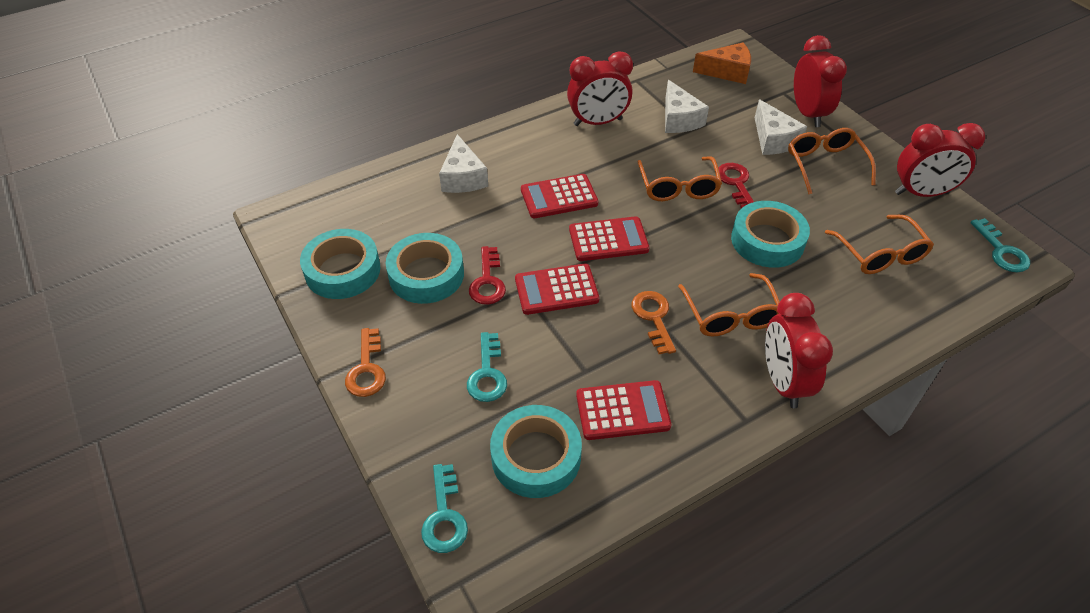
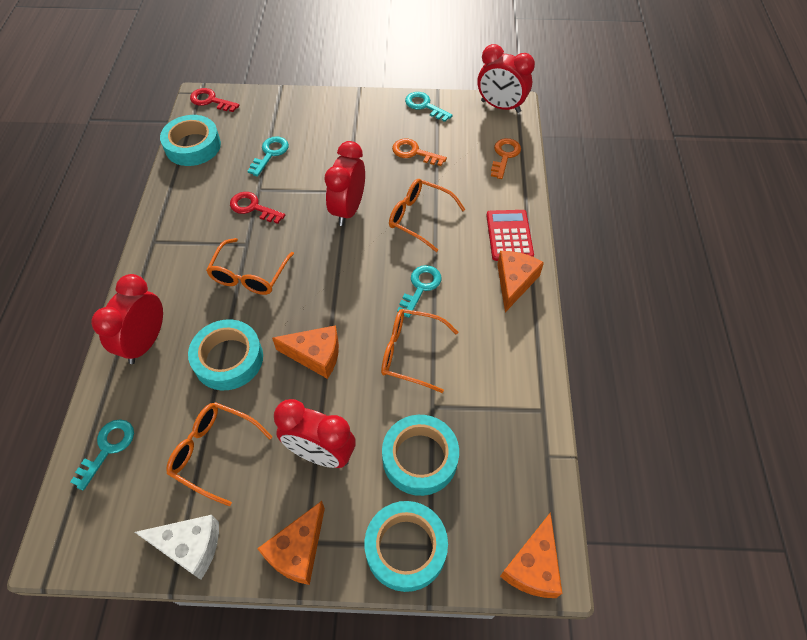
orange cheese: 1 -> 4
red calculator: 4 -> 1
turquoise key: 3 -> 4
white cheese: 3 -> 1

